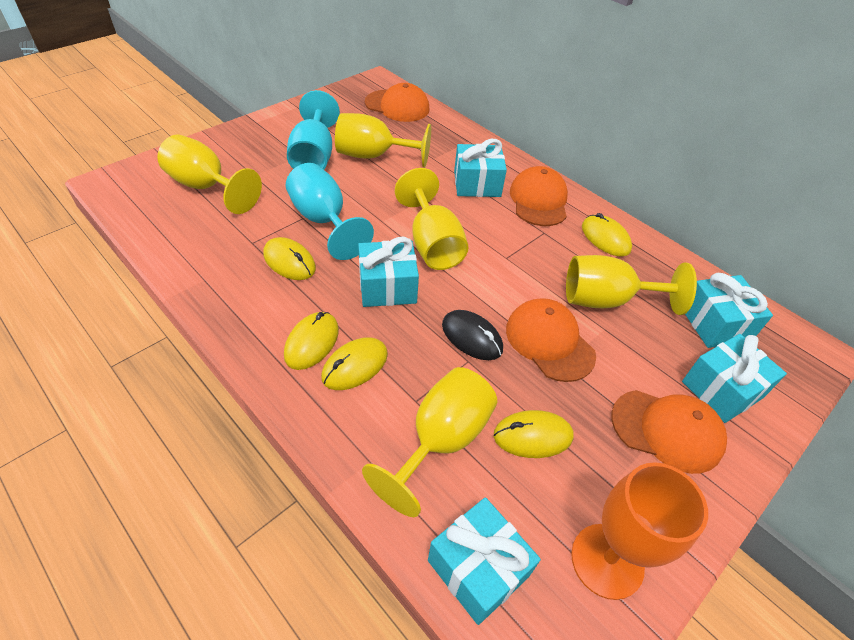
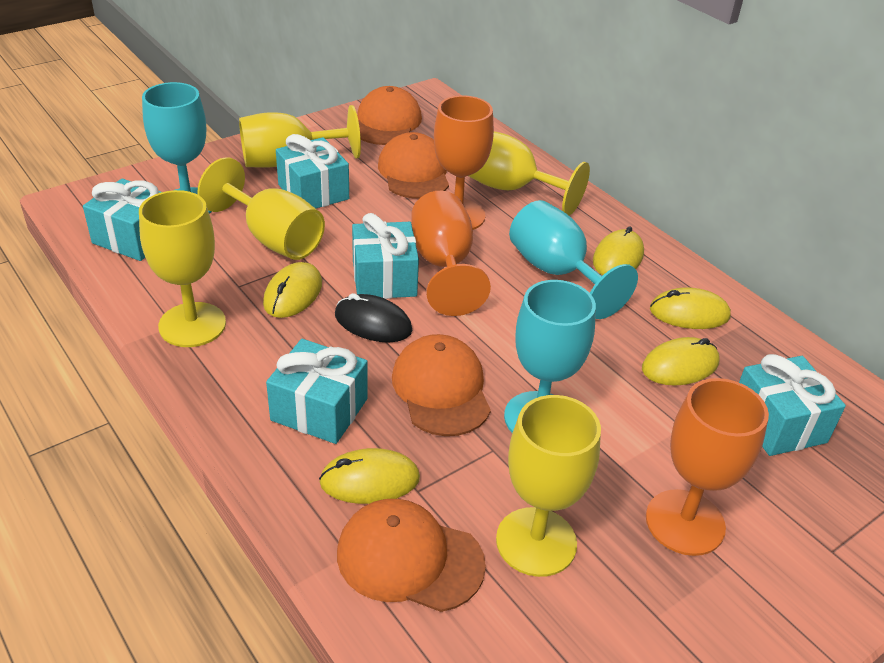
orange goblet: 1 -> 3
turquoise goblet: 2 -> 3

